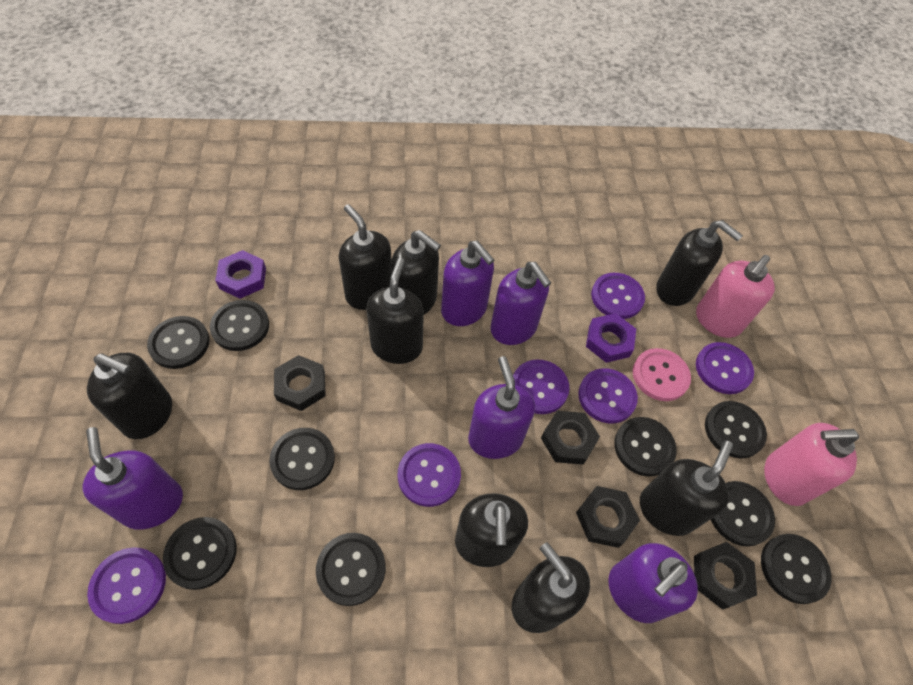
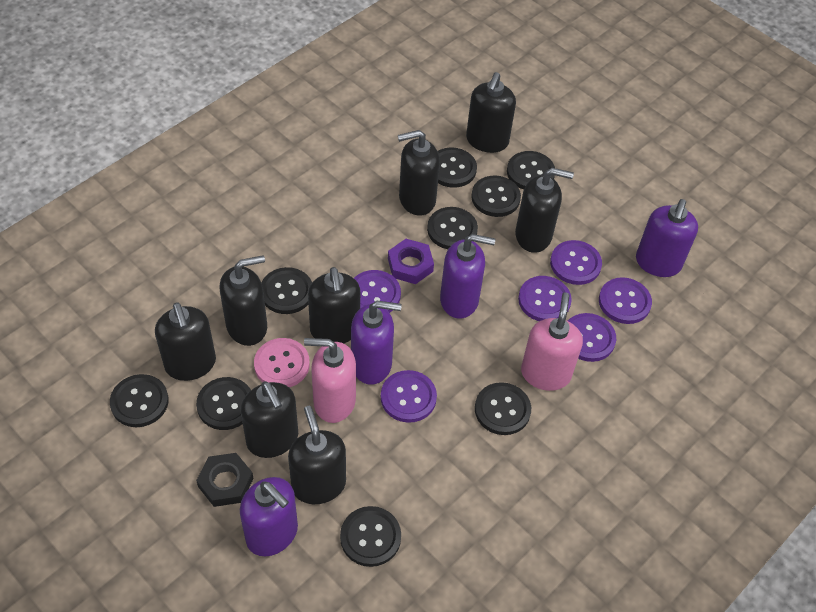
black nut: 4 -> 1
purple nut: 2 -> 1
purple soap dispenser: 5 -> 4

